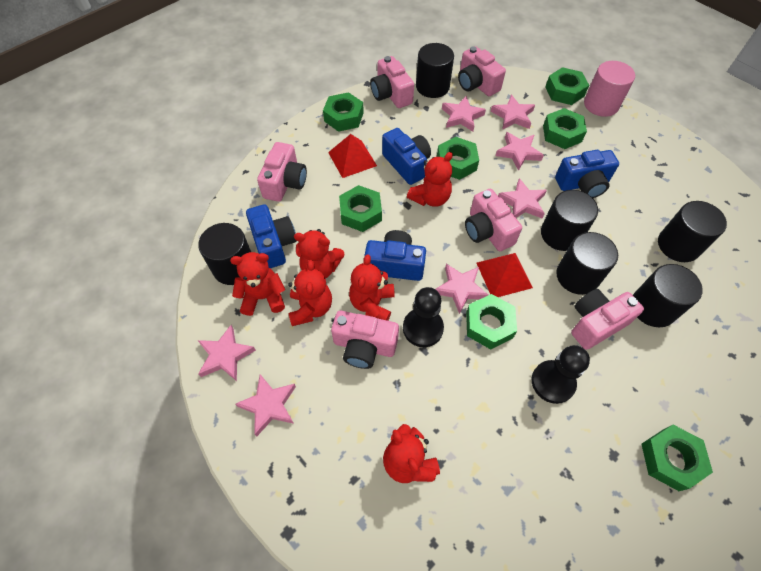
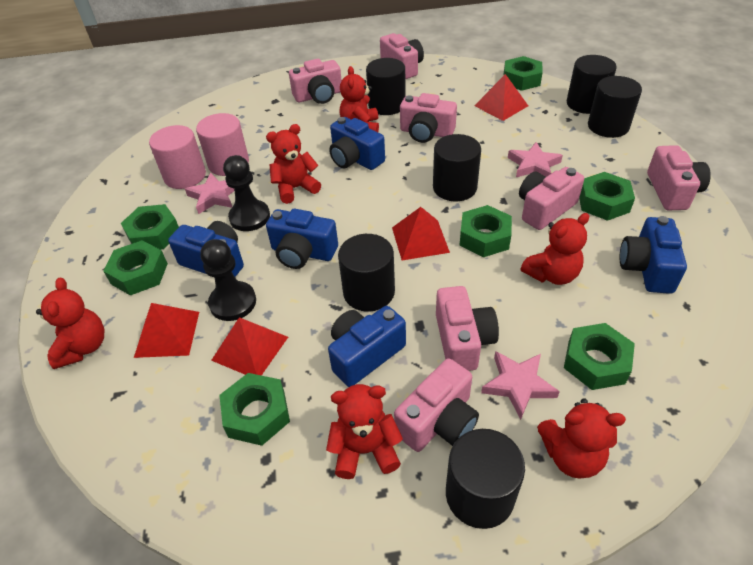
blue camera: 4 -> 5
pink camera: 6 -> 7
pink cylinder: 1 -> 2
pink star: 7 -> 3
red pyramid: 2 -> 4

